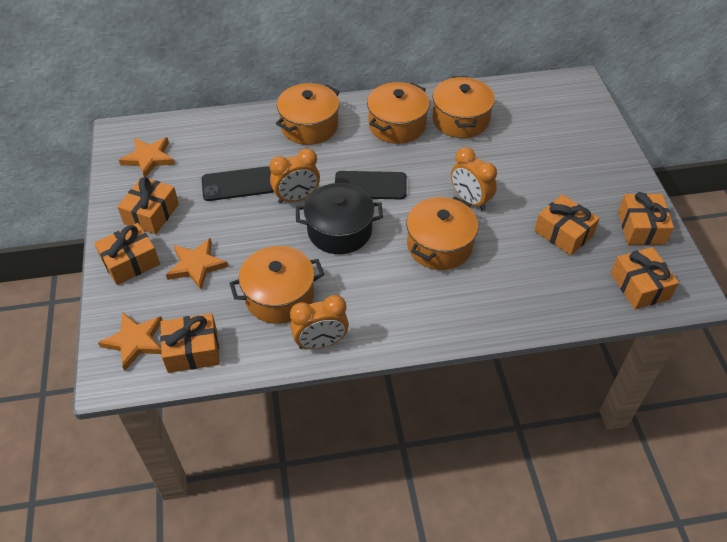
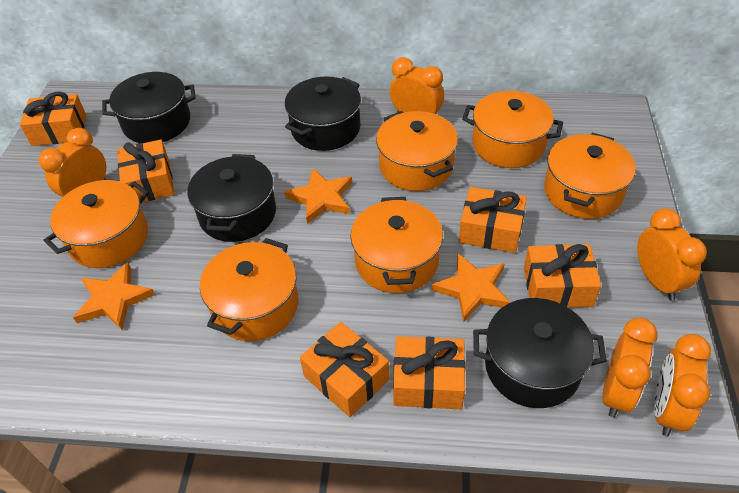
black phone: 2 -> 0
black pot: 1 -> 4
orange clock: 3 -> 5
orange pot: 5 -> 6

